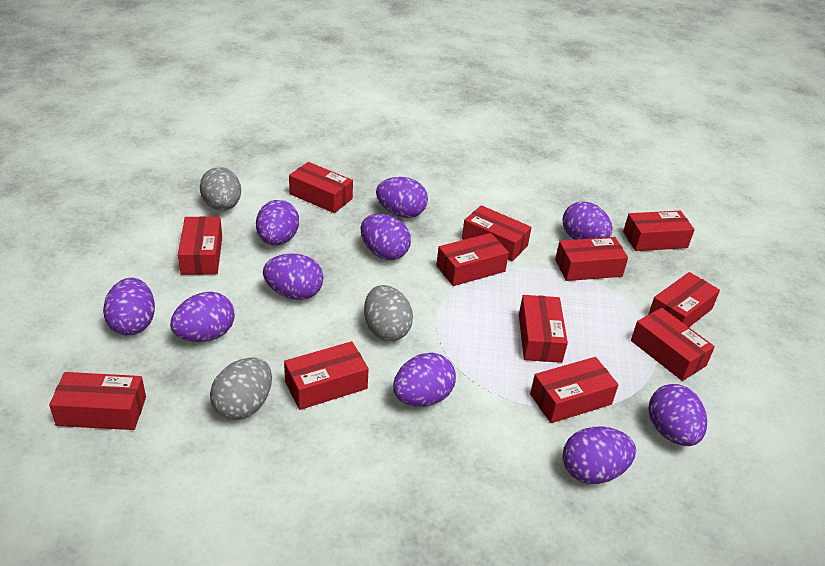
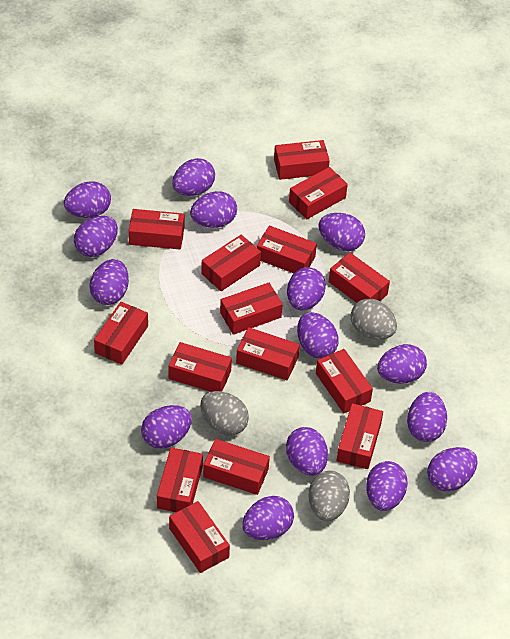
purple egg: 10 -> 15
red box: 12 -> 15

